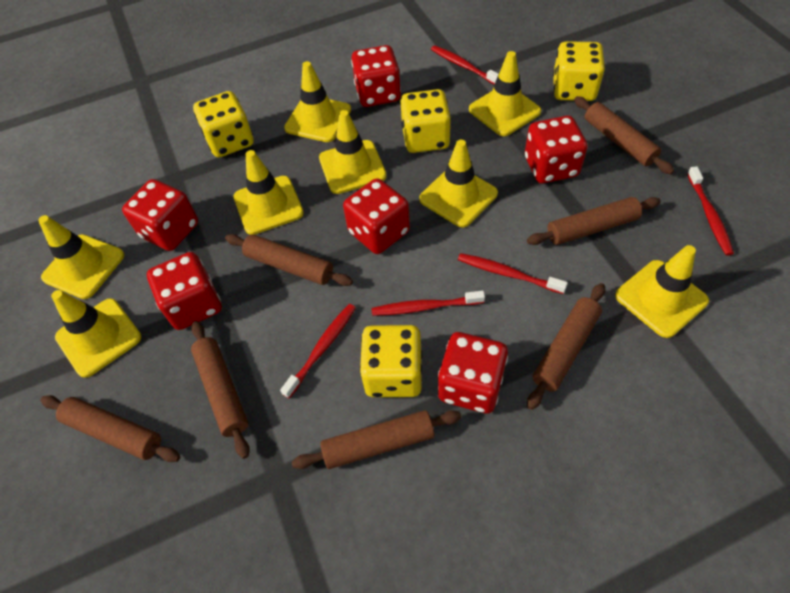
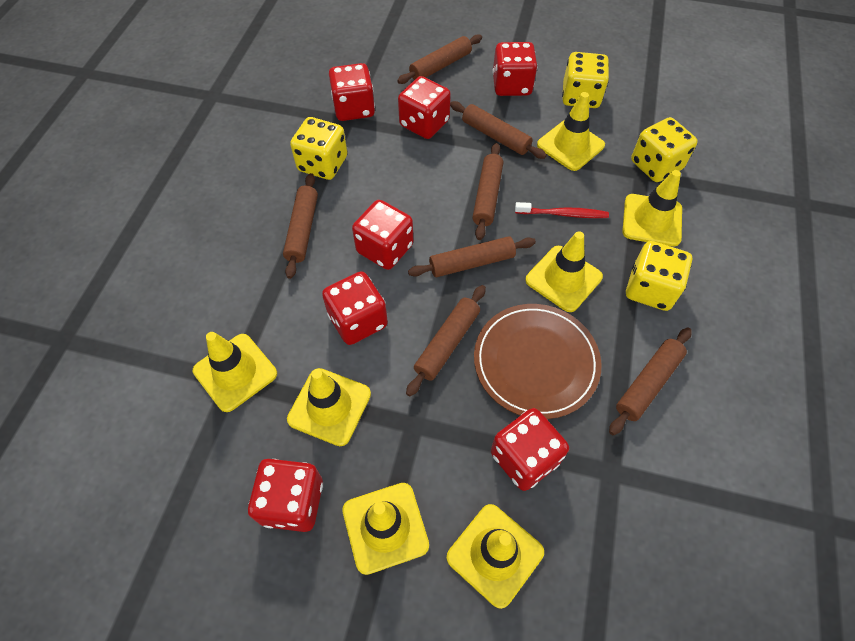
brown plate: 0 -> 1
red dice: 6 -> 7
red toothbrush: 5 -> 1
yellow traffic cone: 8 -> 7

